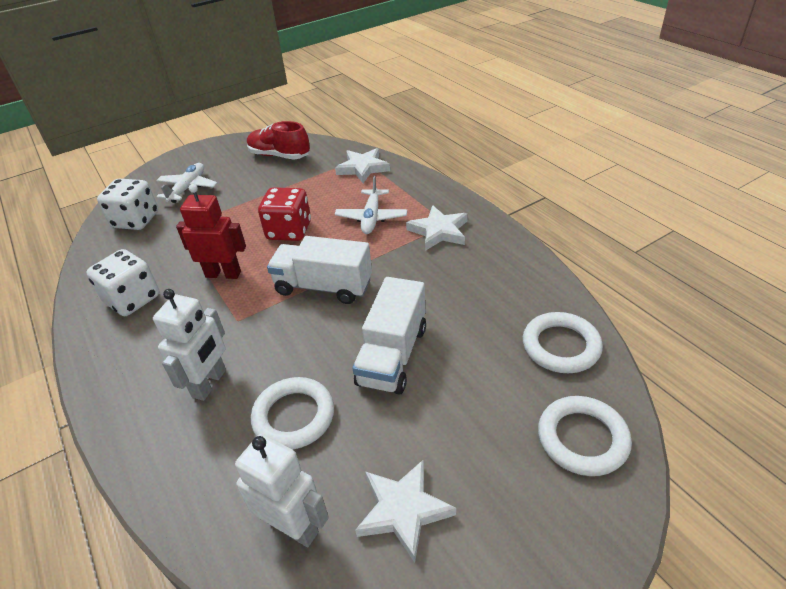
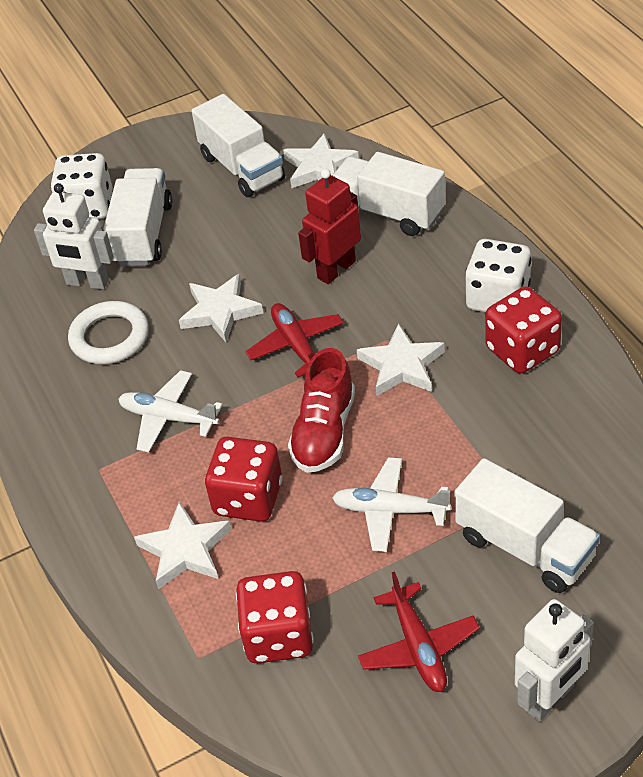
red dice: 1 -> 3
red plane: 0 -> 2
white ring: 3 -> 1
white star: 3 -> 4
white truck: 2 -> 4

